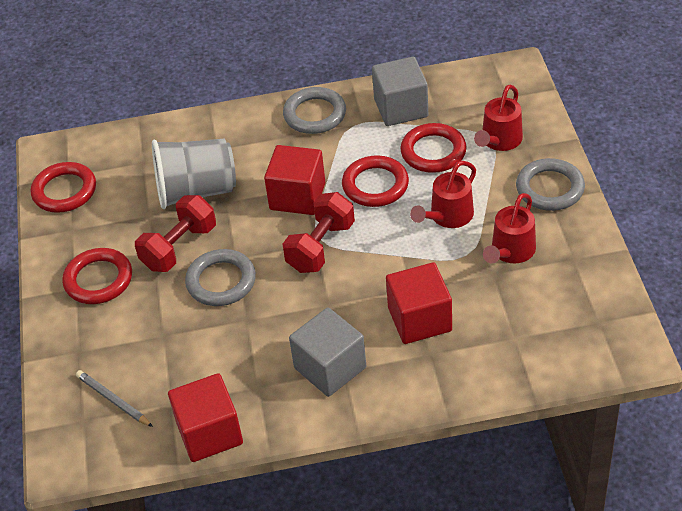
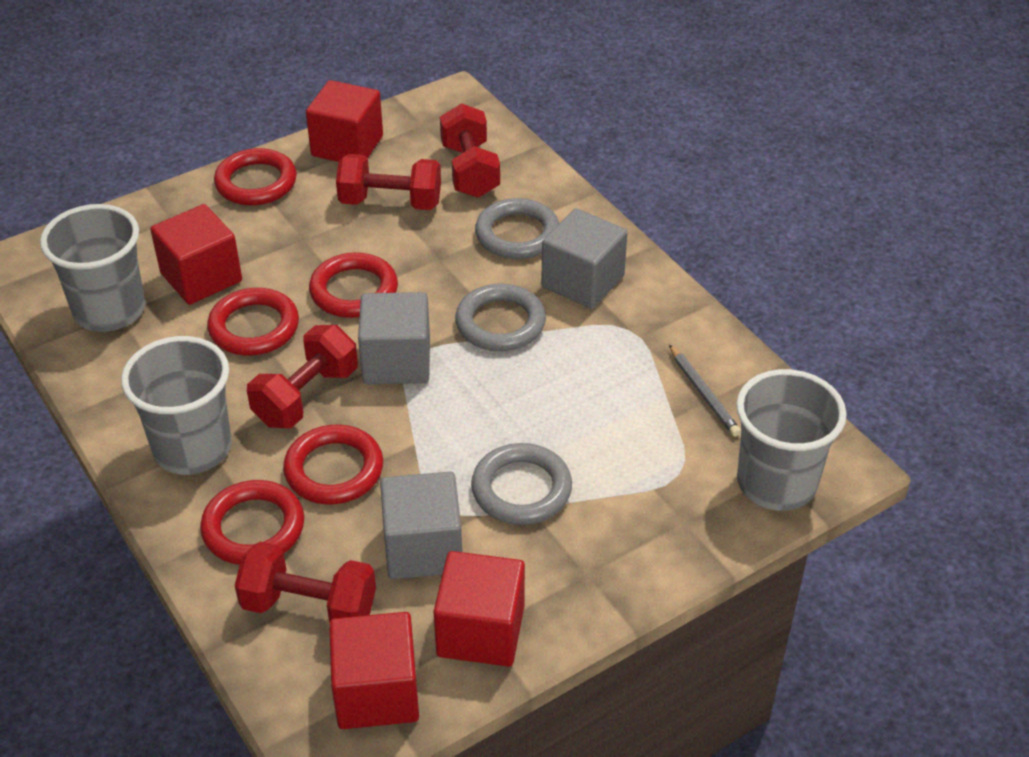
grey cube: 2 -> 3
grey cup: 1 -> 3
red cube: 3 -> 4
red dumbbell: 2 -> 4
red ring: 4 -> 5
red watering can: 3 -> 0

